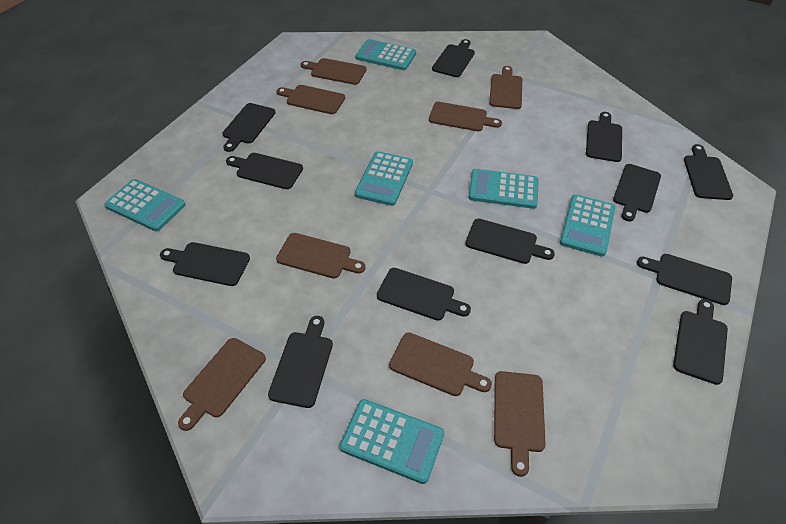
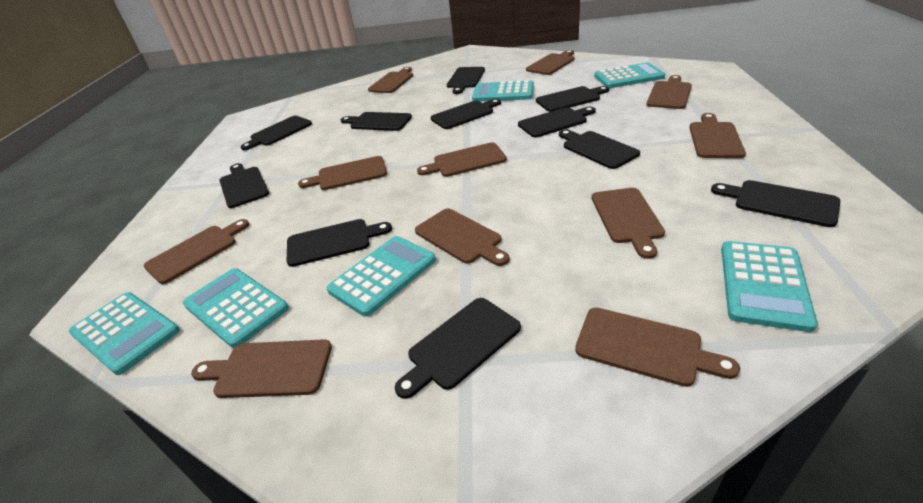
black cutting board: 12 -> 11
brown cutting board: 8 -> 11

